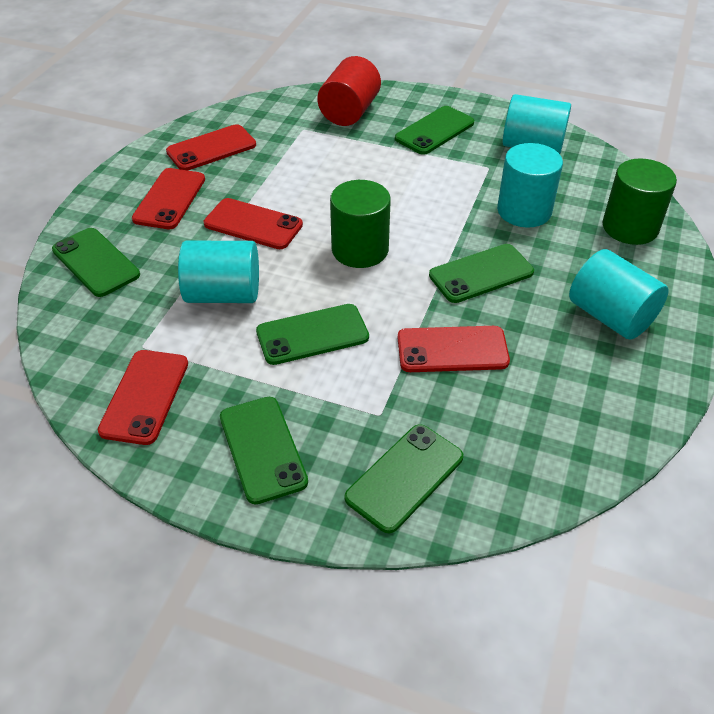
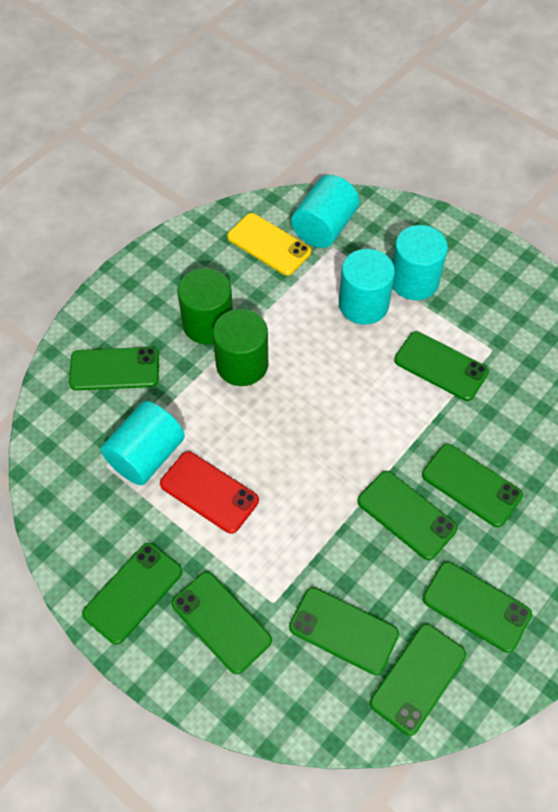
green phone: 6 -> 9
red cylinder: 1 -> 0
red phone: 5 -> 1
yellow phone: 0 -> 1

